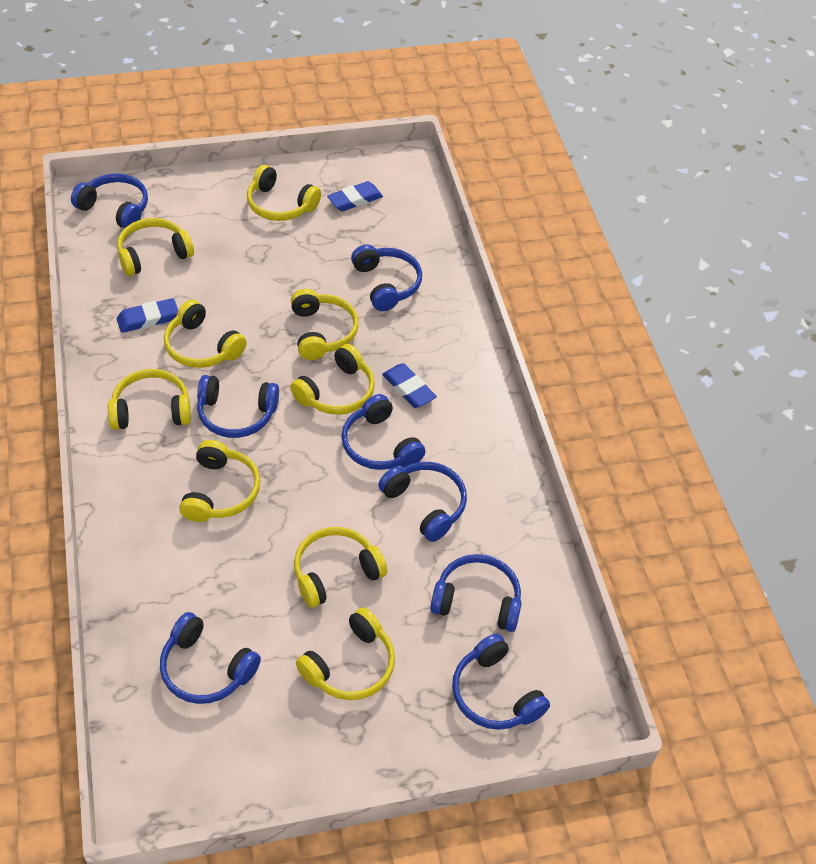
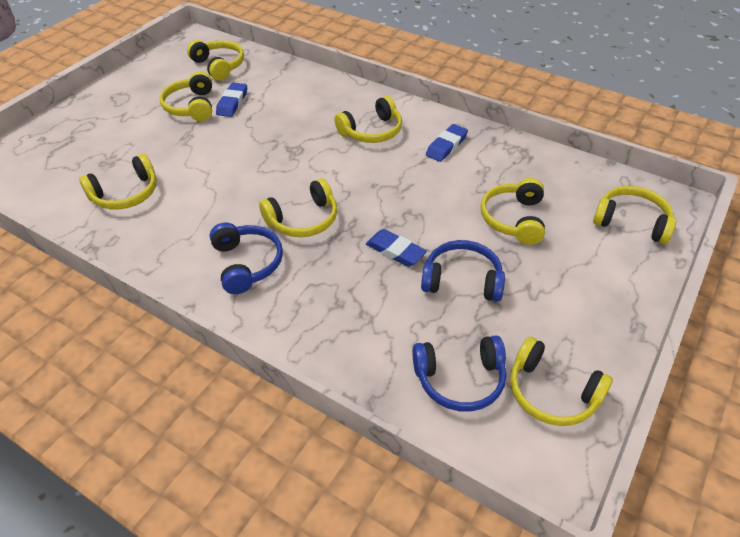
blue headphones: 8 -> 3
yellow headphones: 9 -> 8

